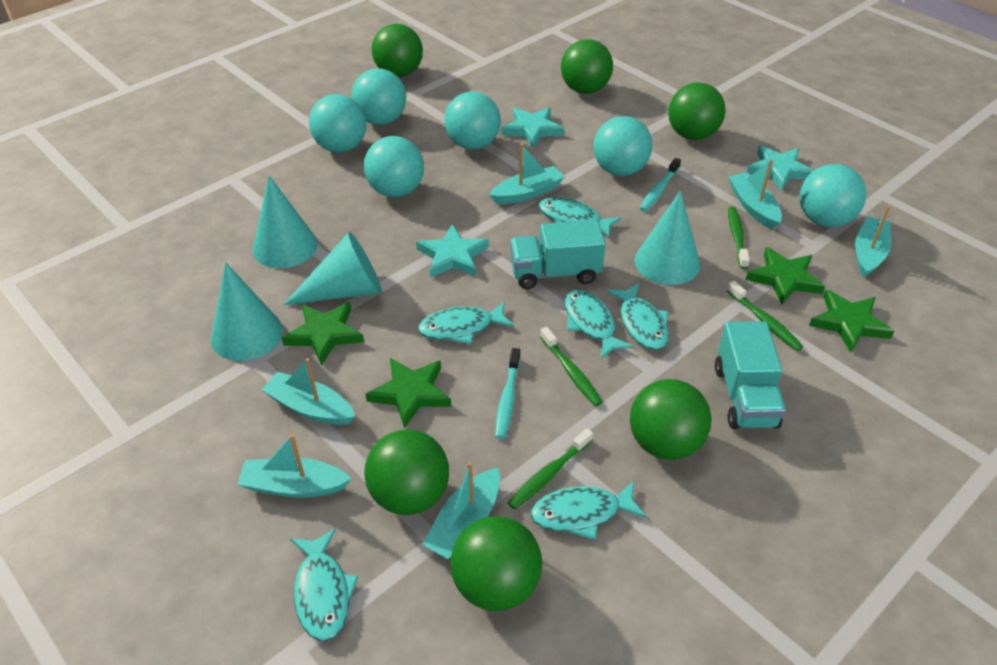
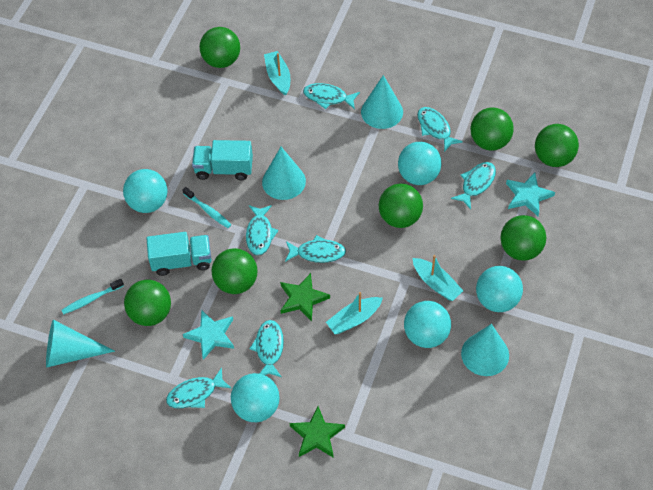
green ball: 6 -> 7
green star: 4 -> 2
green toothbrush: 4 -> 0
turquoise ball: 6 -> 5
turquoise boat: 6 -> 3
turquoise fish: 6 -> 7
turquoise star: 3 -> 2

